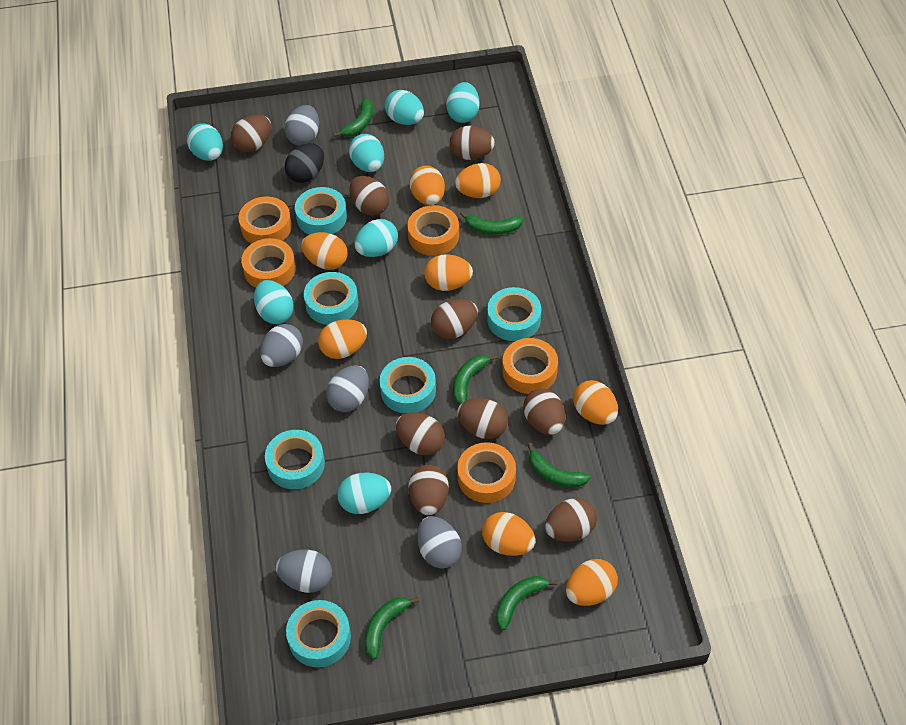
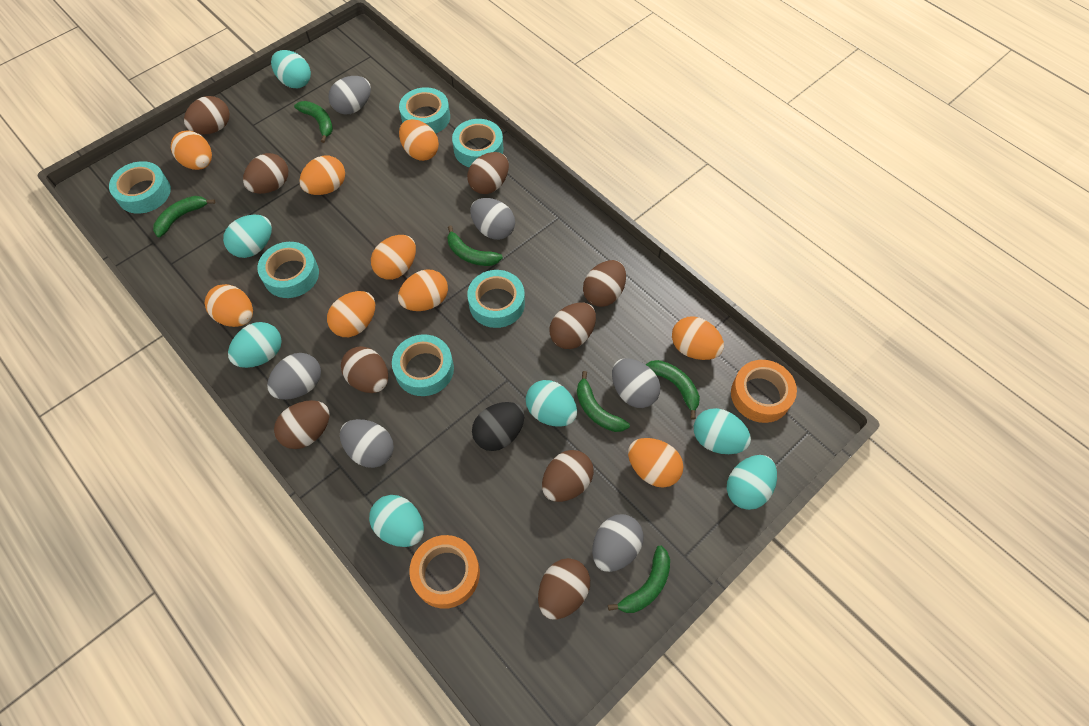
grey egg: 5 -> 6
orange egg: 8 -> 9
orange tape: 5 -> 2

